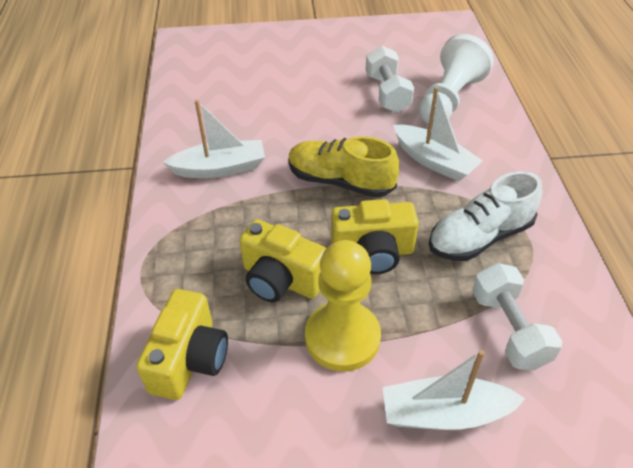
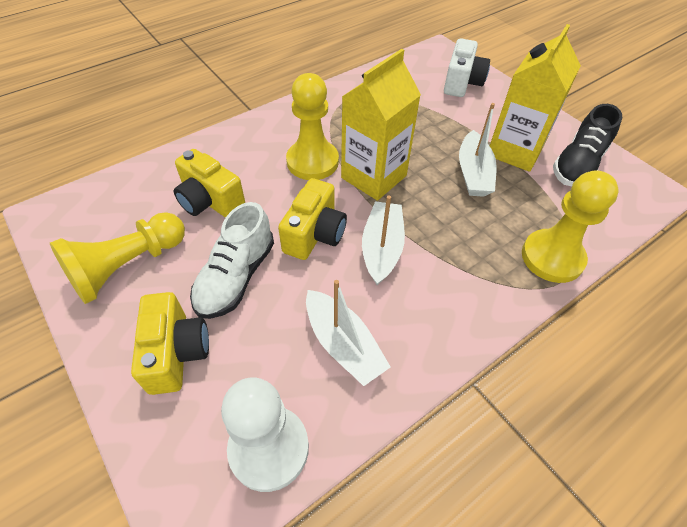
black shoe: 0 -> 1
white camera: 0 -> 1
white dumbbell: 2 -> 0
yellow carton: 0 -> 2
yellow pawn: 1 -> 3
yellow shoe: 1 -> 0

